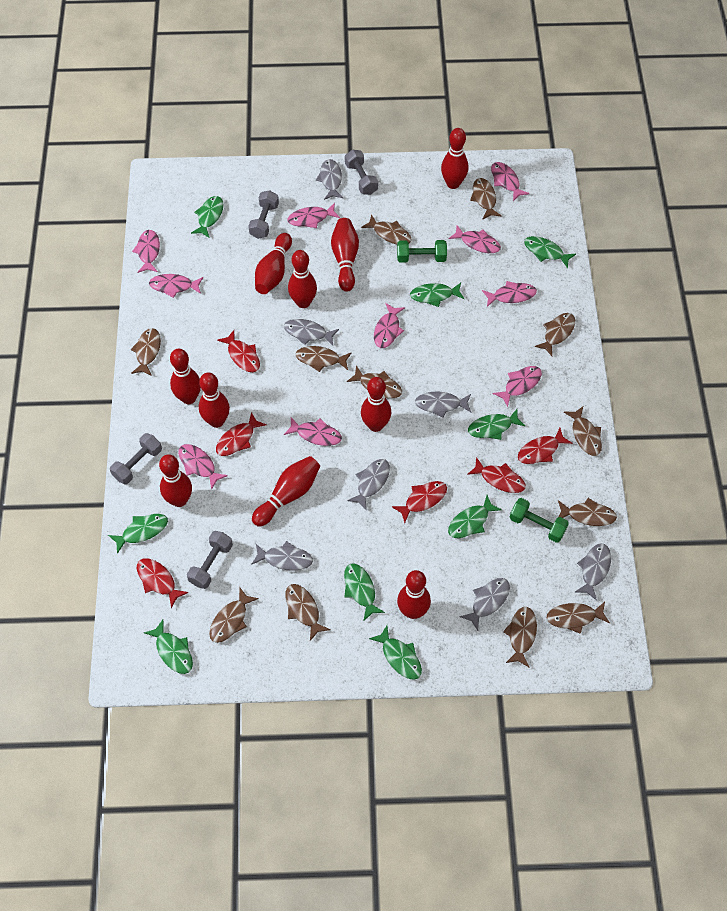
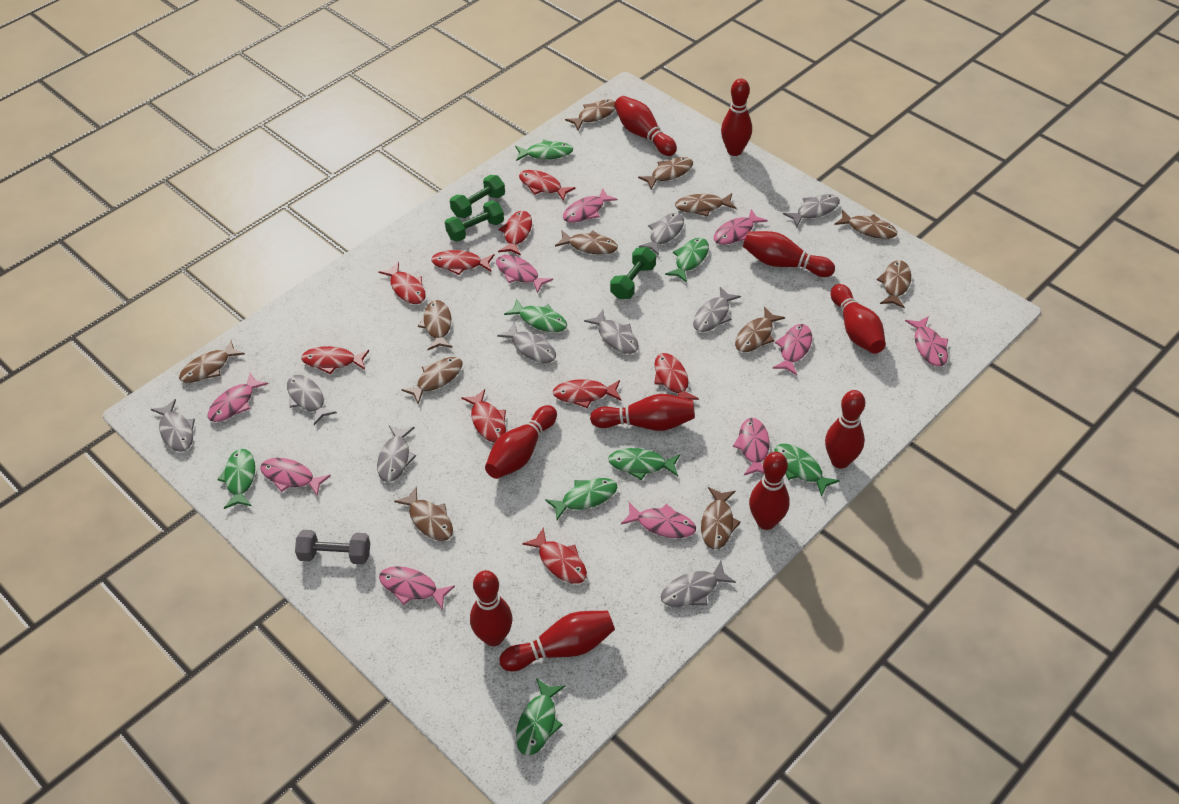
green dumbbell: 2 -> 3
green fish: 9 -> 8
grey dumbbell: 4 -> 1
grey fish: 7 -> 9
red fish: 6 -> 9

